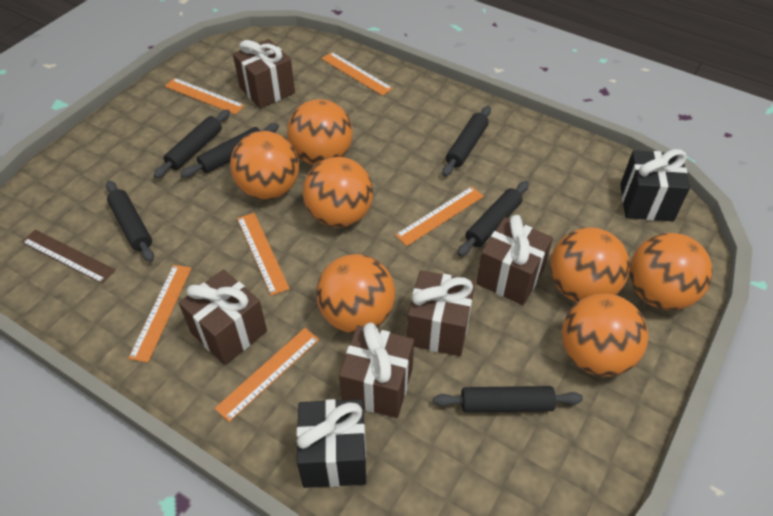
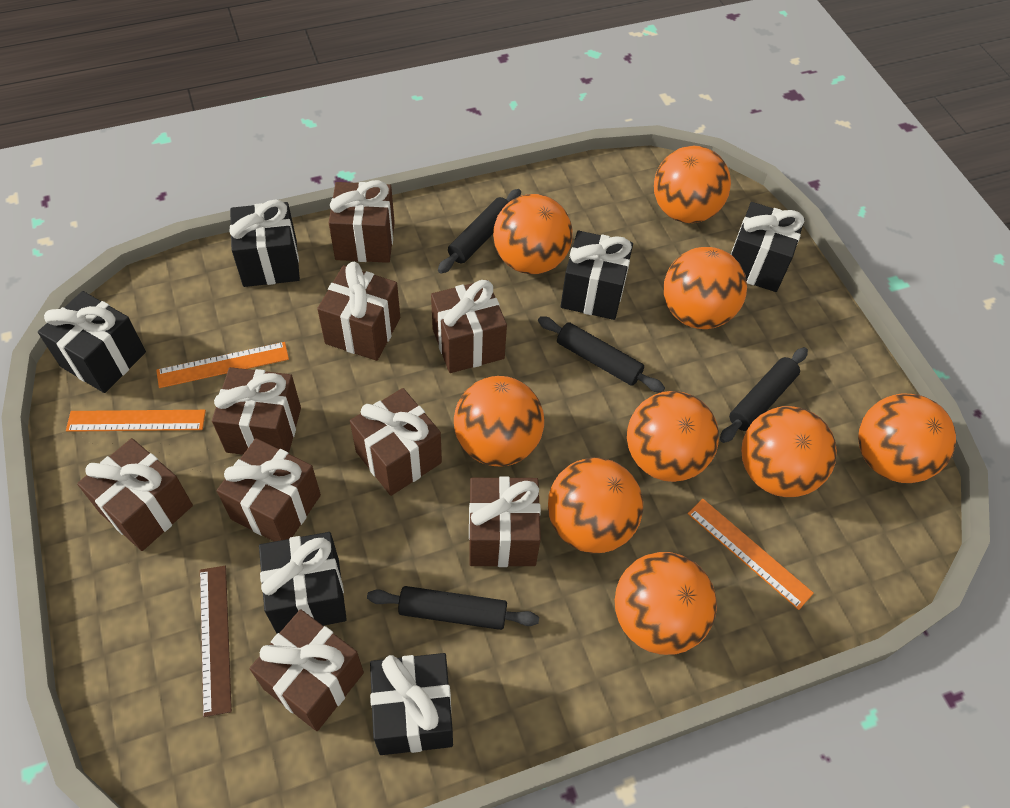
black gift: 2 -> 6
black rolling pin: 6 -> 4
brown gift: 5 -> 9
orange ball: 7 -> 9
orange ruler: 6 -> 3

